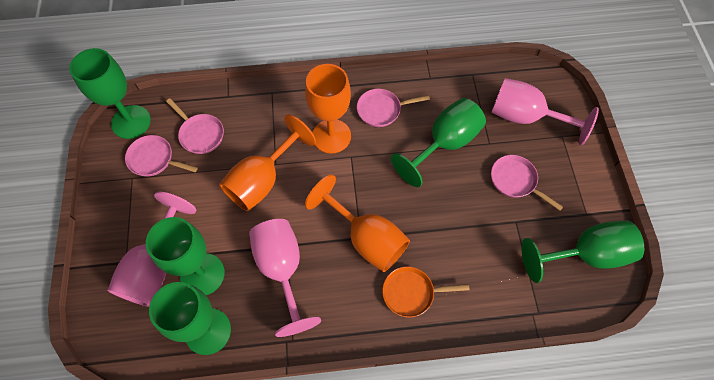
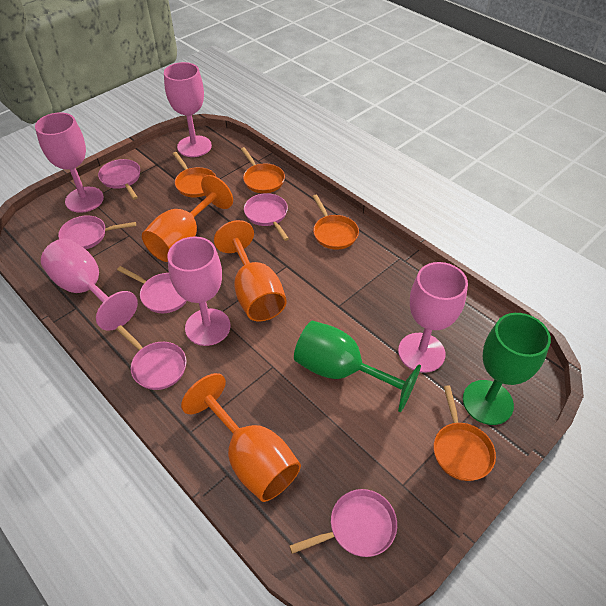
green goblet: 5 -> 2
orange pan: 1 -> 4
pink goblet: 3 -> 5
pink pan: 4 -> 6

